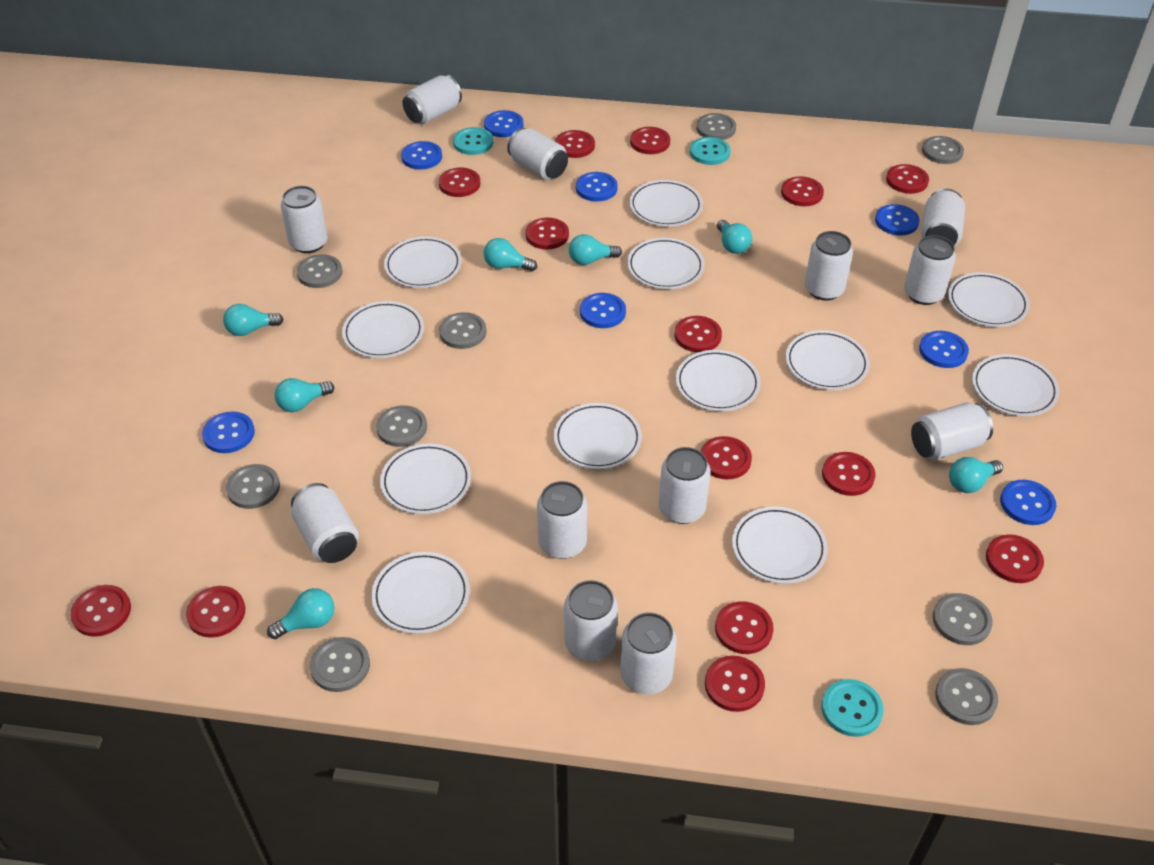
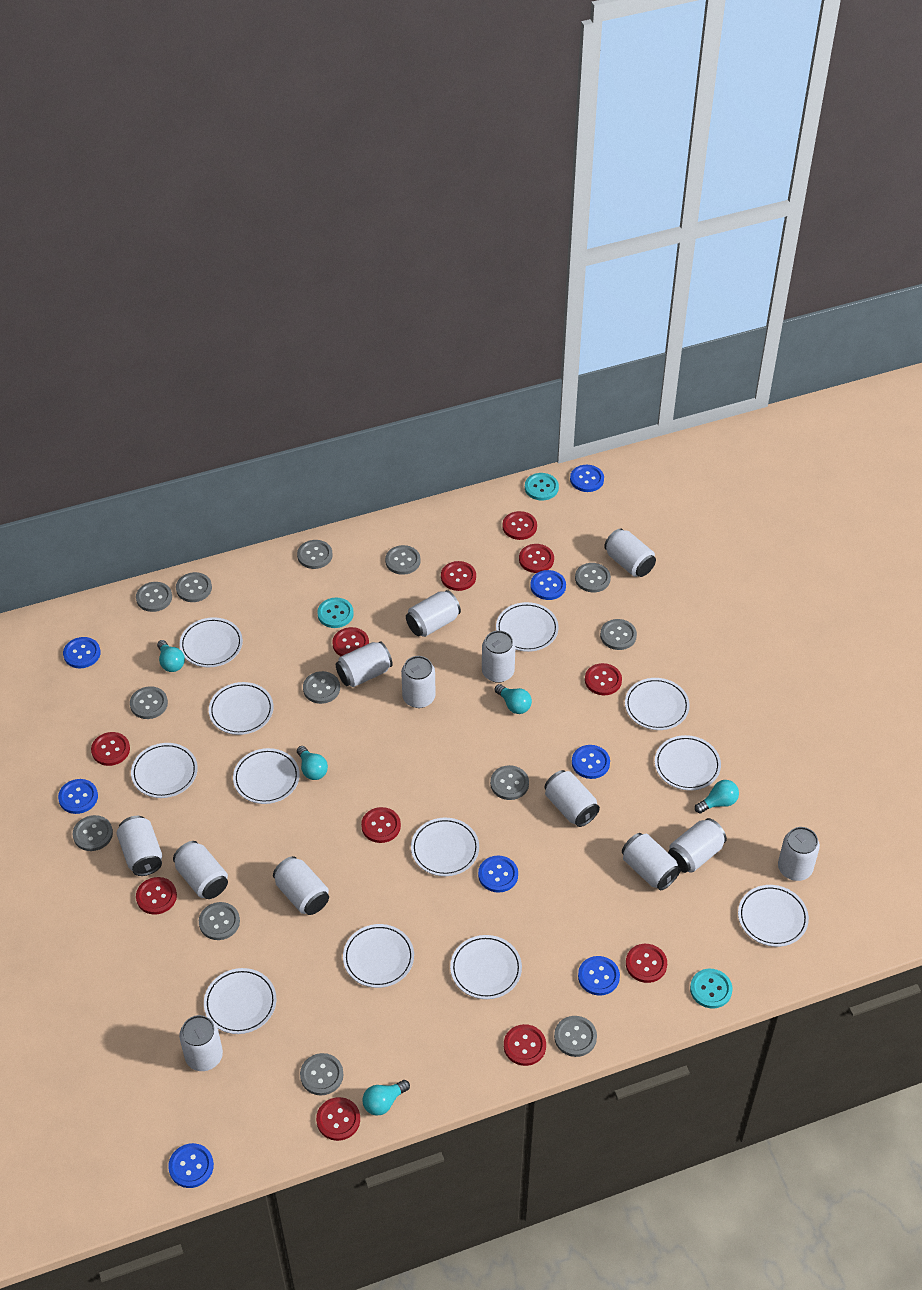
grey button: 9 -> 13
red button: 14 -> 11
turquoise light bulb: 7 -> 5
white can: 12 -> 13

